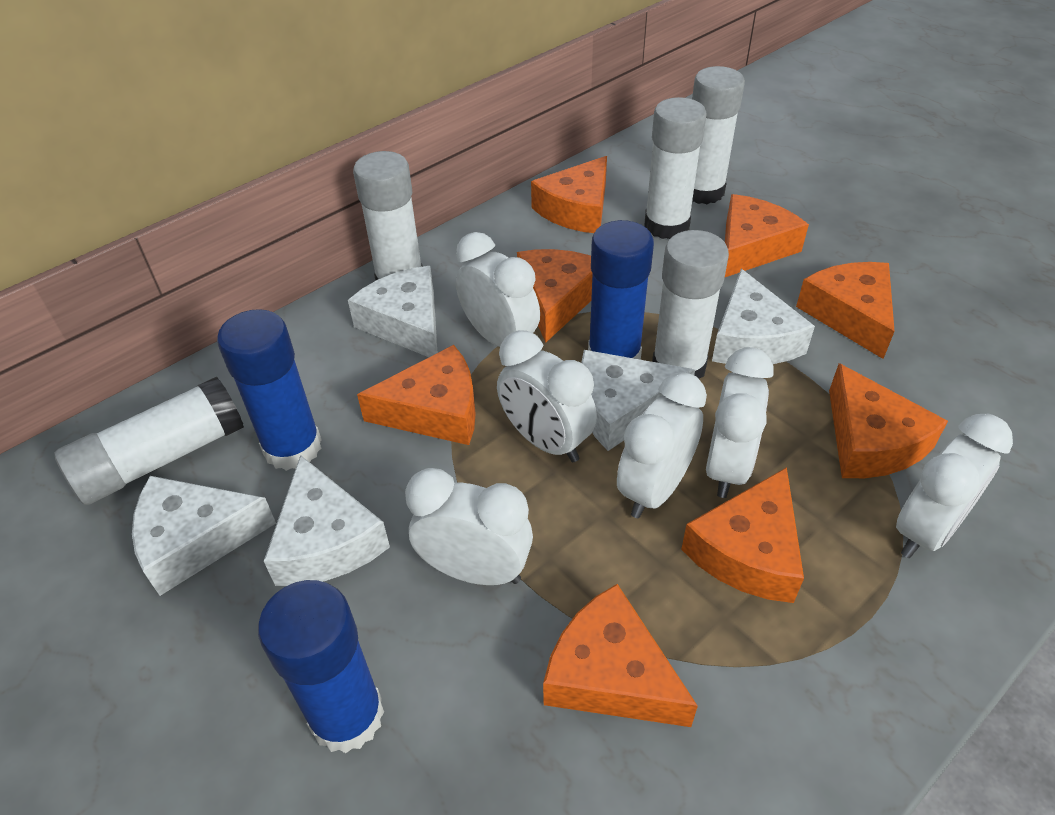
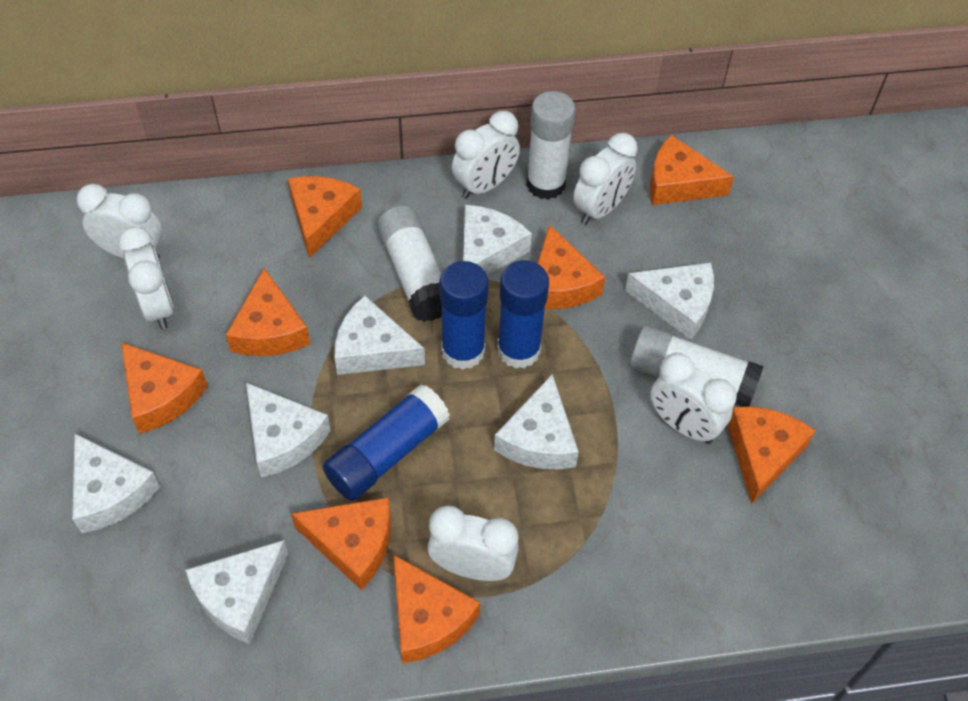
white cheese: 5 -> 7
white glue stick: 5 -> 3

